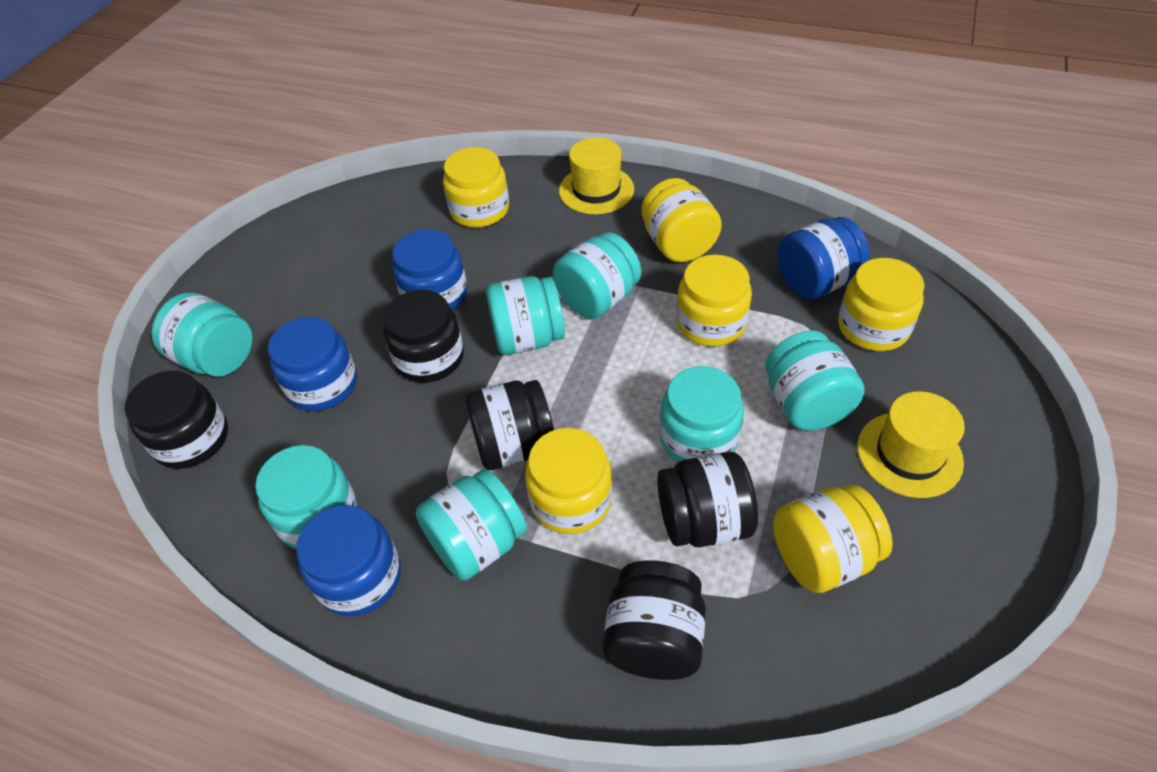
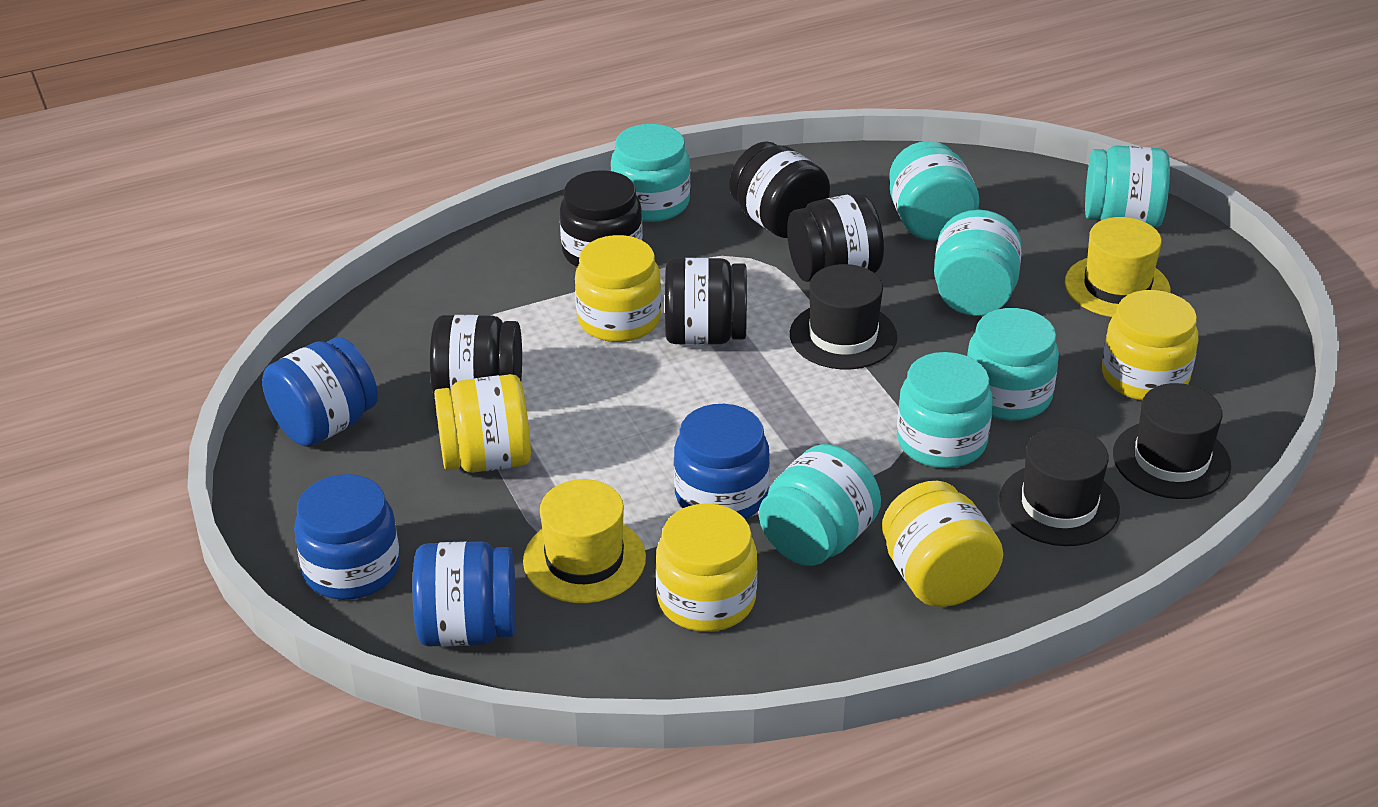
black hat: 0 -> 3
yellow jar: 6 -> 5

